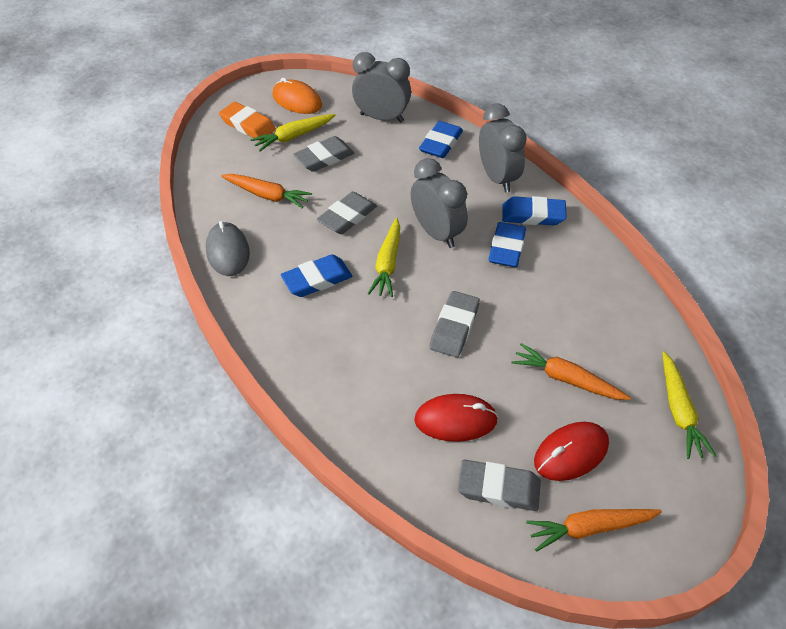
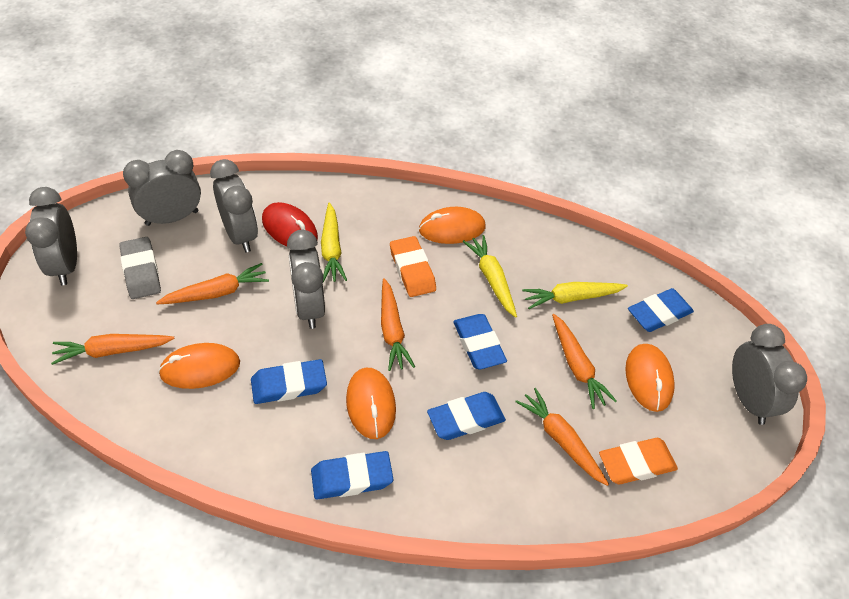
blue eraser: 4 -> 5
grey clock: 3 -> 5
grey eraser: 4 -> 1
grey mouse: 1 -> 0
orange carrot: 3 -> 5
orange eraser: 1 -> 2
orange mouse: 1 -> 4
red mouse: 2 -> 1

